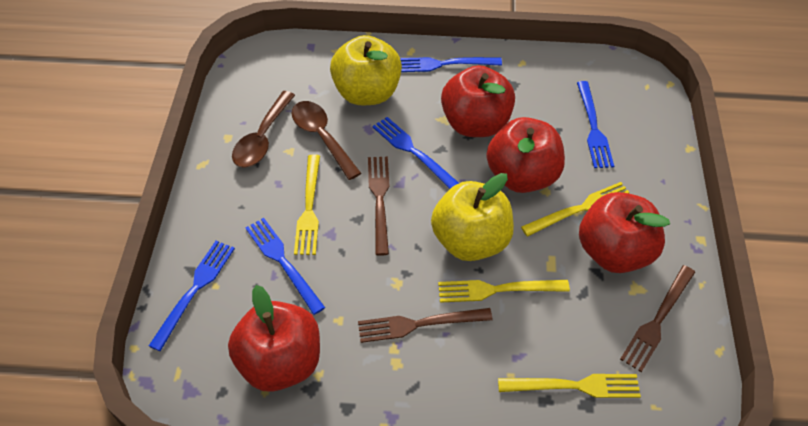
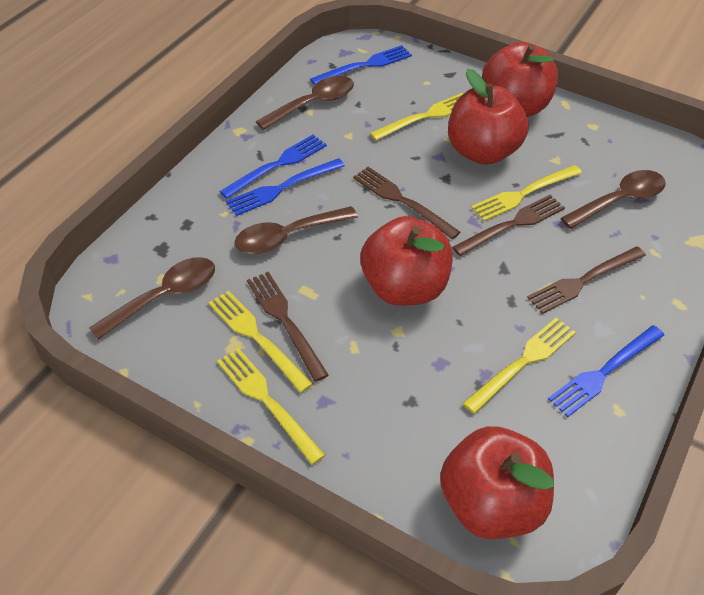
blue fork: 5 -> 4
brown fork: 3 -> 4
brown spoon: 2 -> 4
yellow apple: 2 -> 0
yellow fork: 4 -> 5

